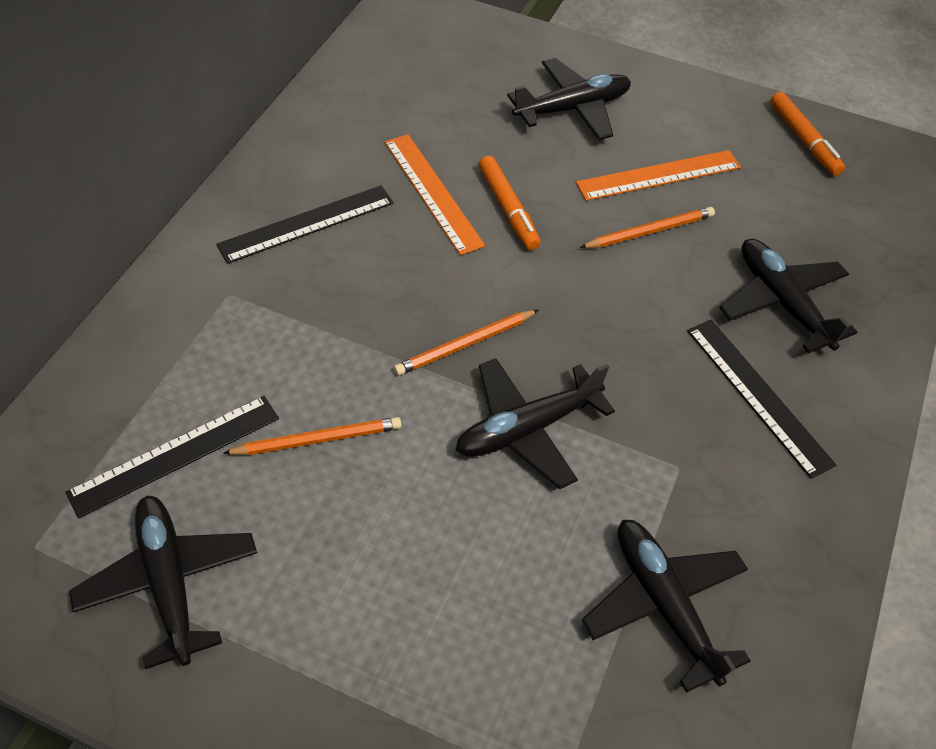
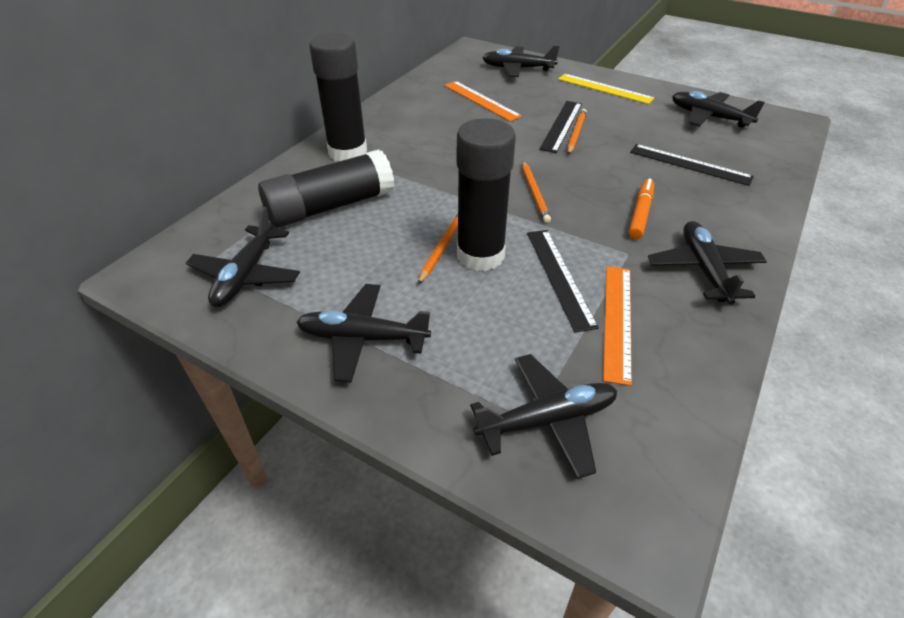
black glue stick: 0 -> 3
black plane: 5 -> 6
orange marker: 2 -> 1
yellow ruler: 0 -> 1

